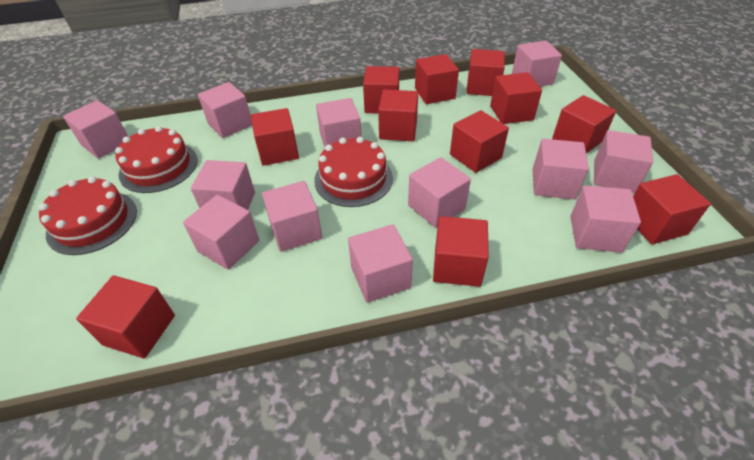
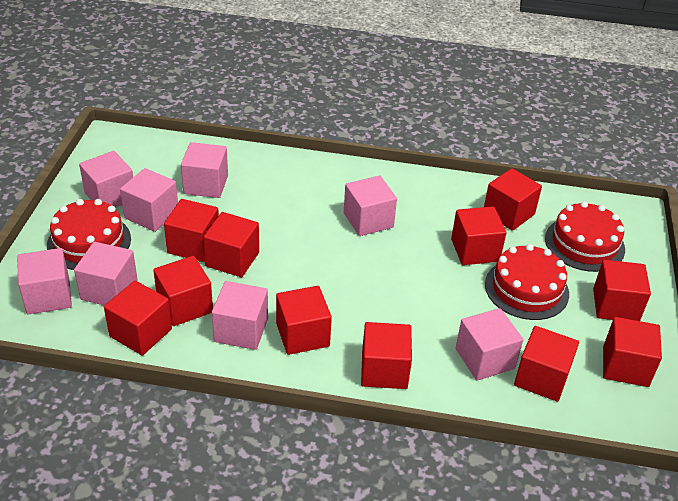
pink cube: 12 -> 8

